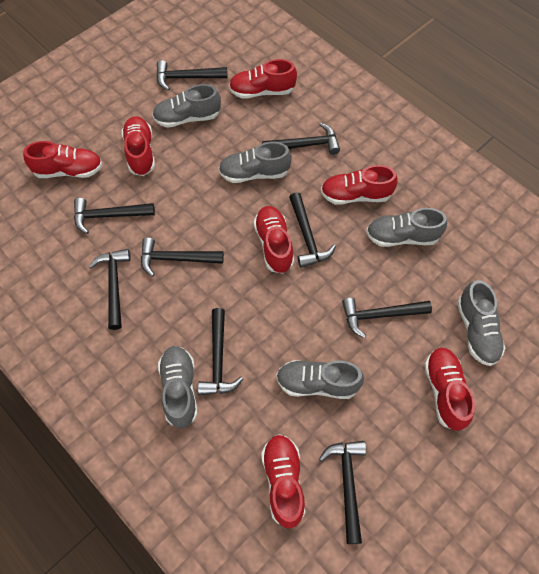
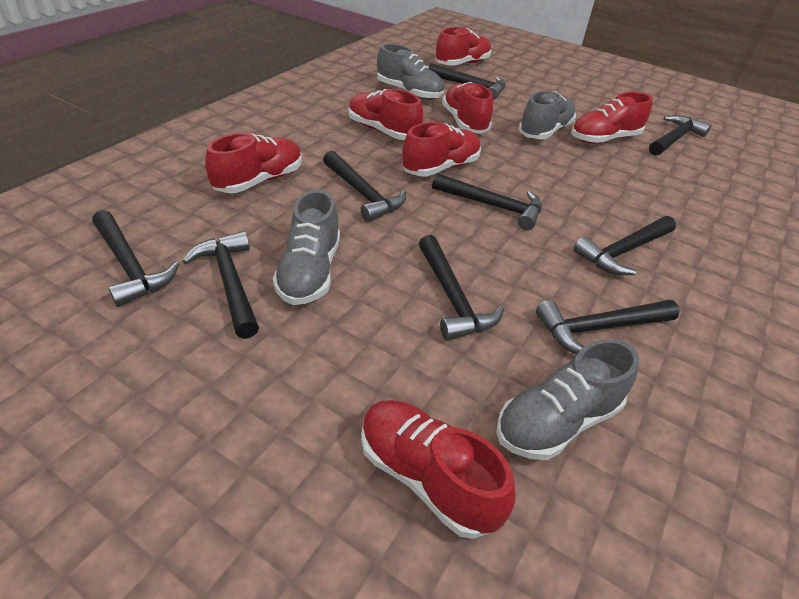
grey shoe: 6 -> 4

